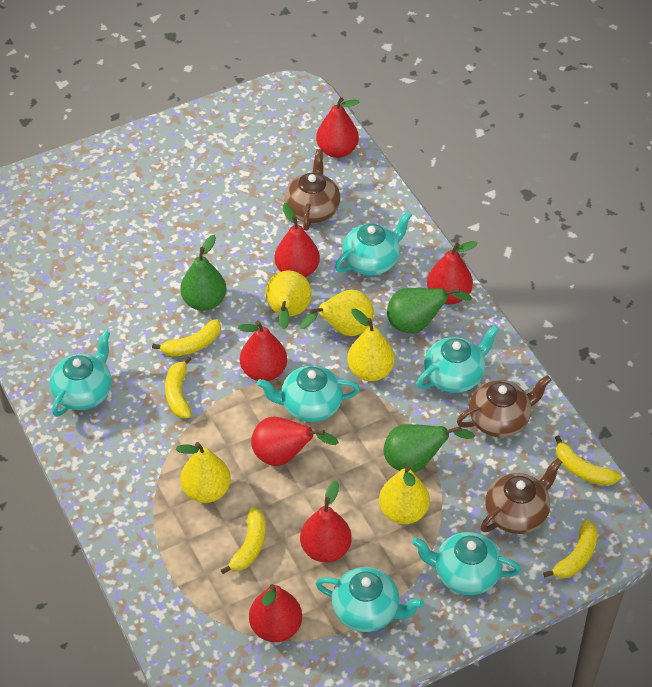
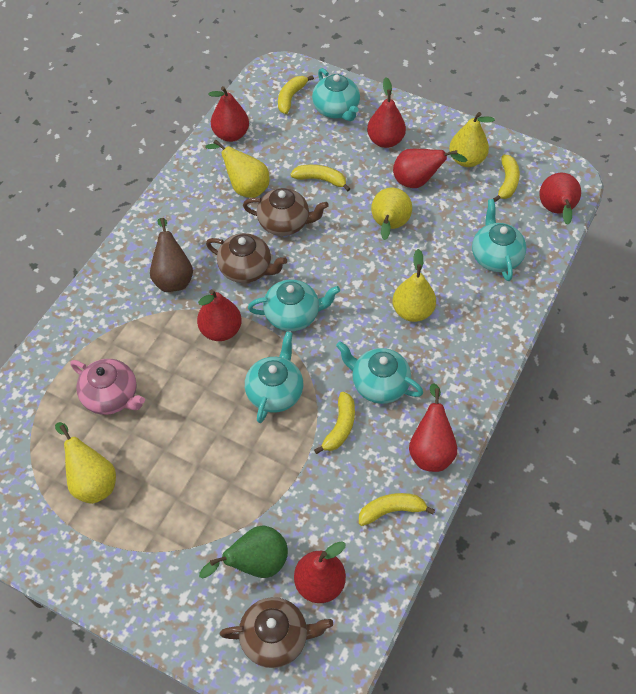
brown pear: 0 -> 1
green pear: 3 -> 1
pink teapot: 0 -> 1
turquoise teapot: 6 -> 5

